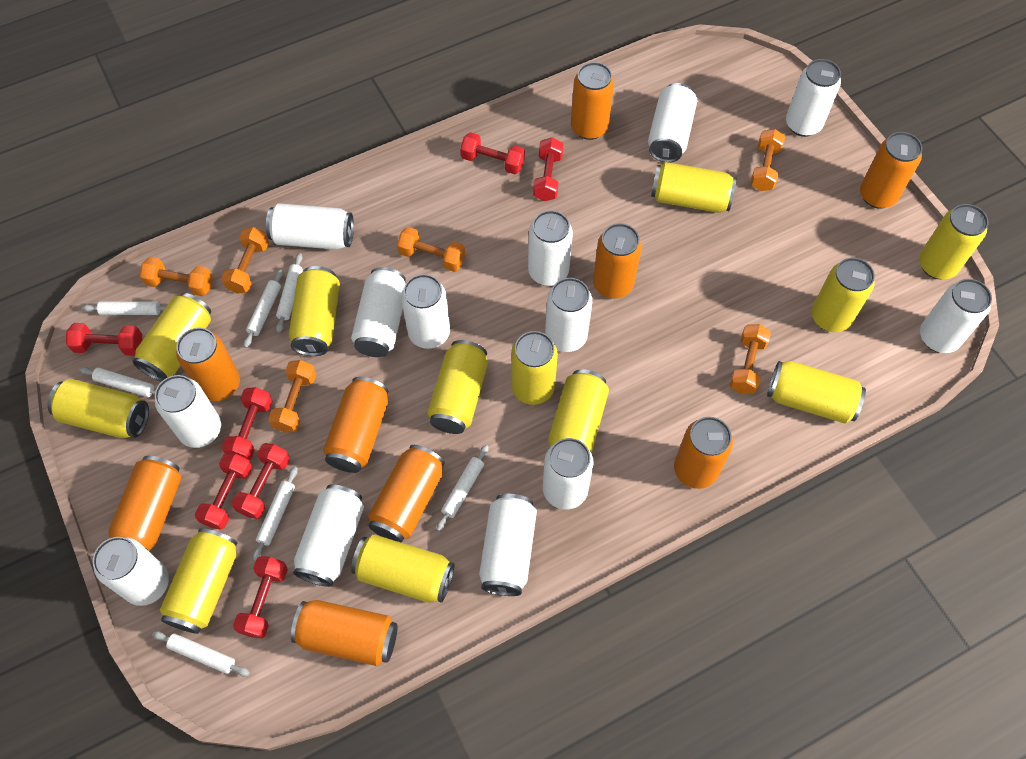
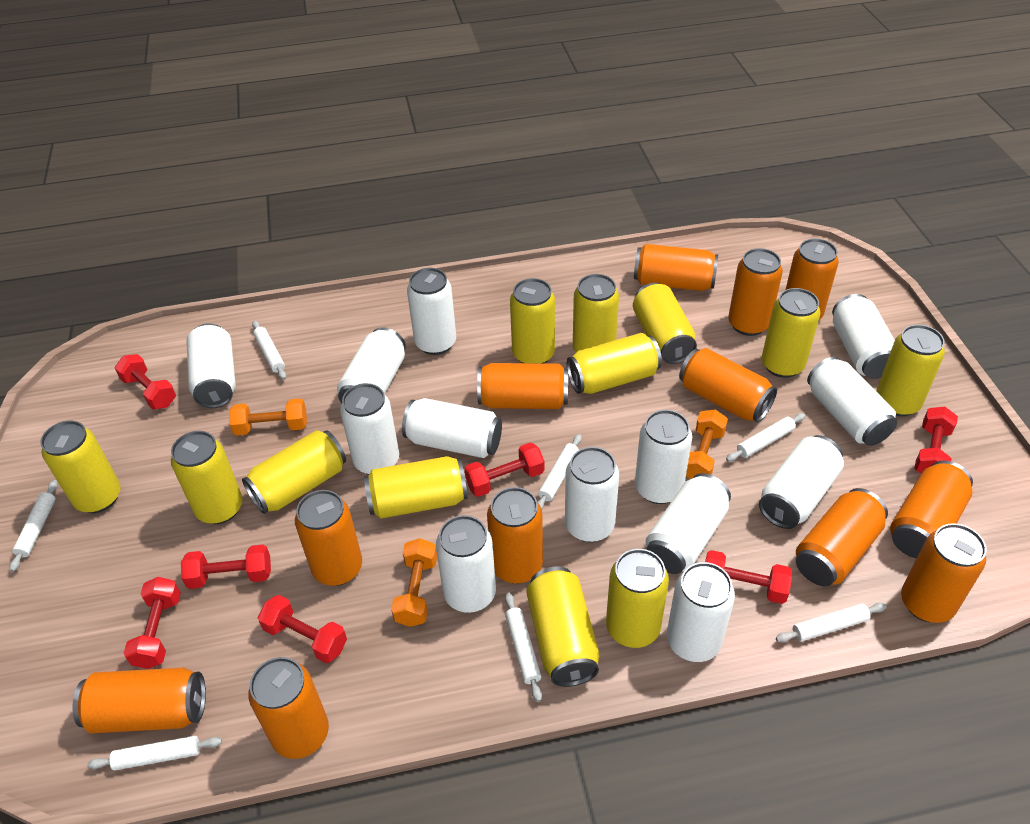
orange can: 9 -> 12
orange dumbbell: 6 -> 3

